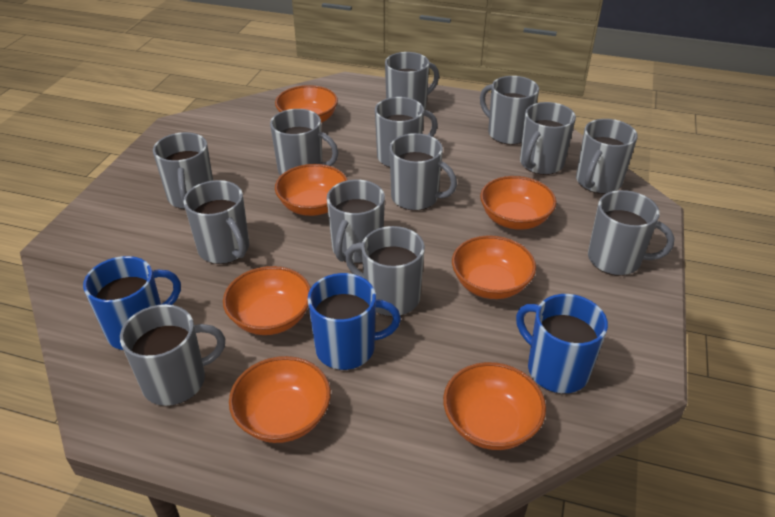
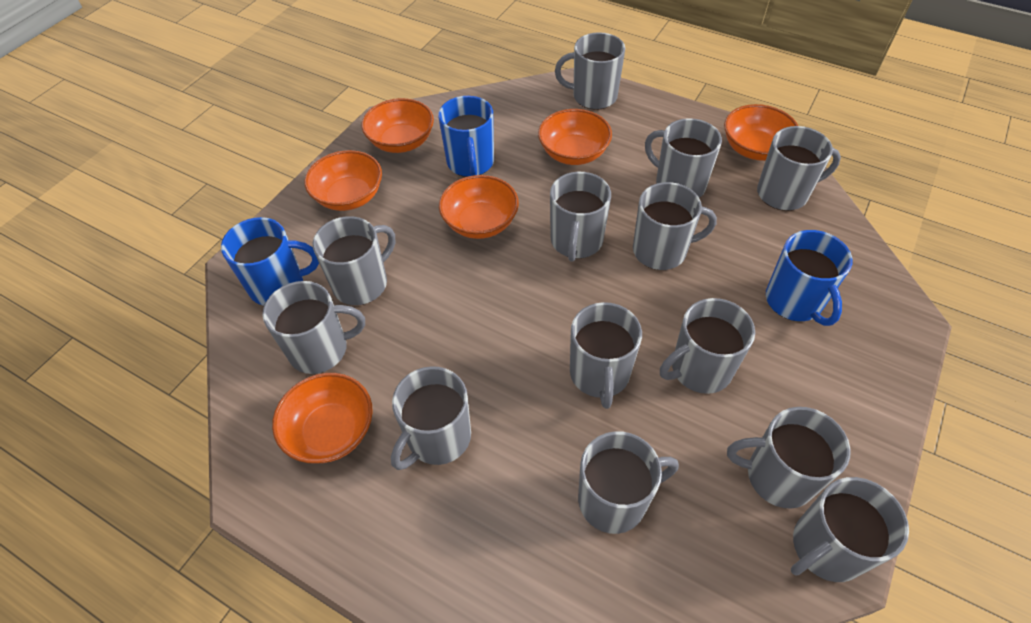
orange bowl: 7 -> 6

